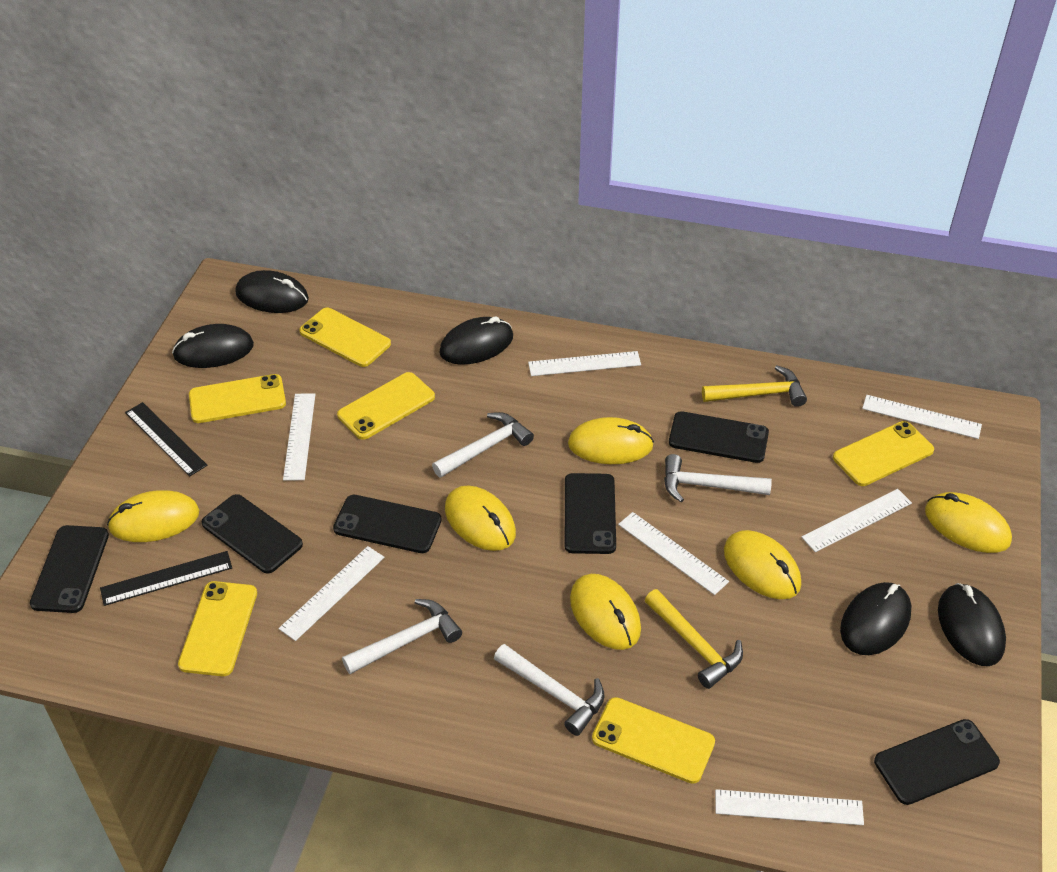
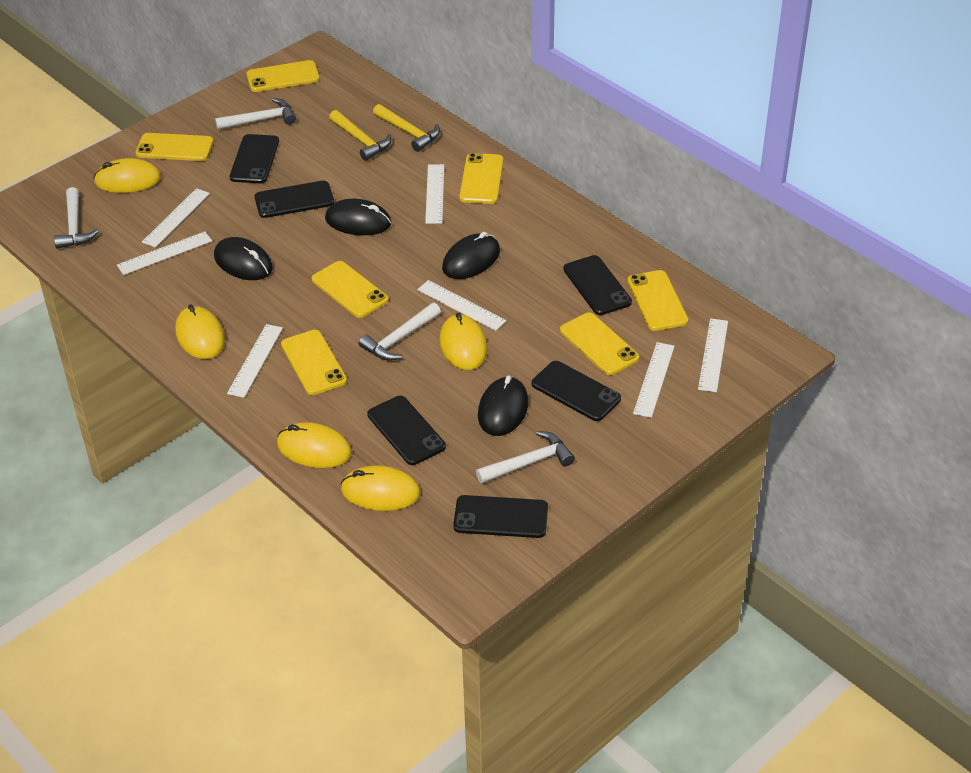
black mouse: 5 -> 4
black ruler: 2 -> 0
yellow mouse: 6 -> 5
yellow phone: 6 -> 7

